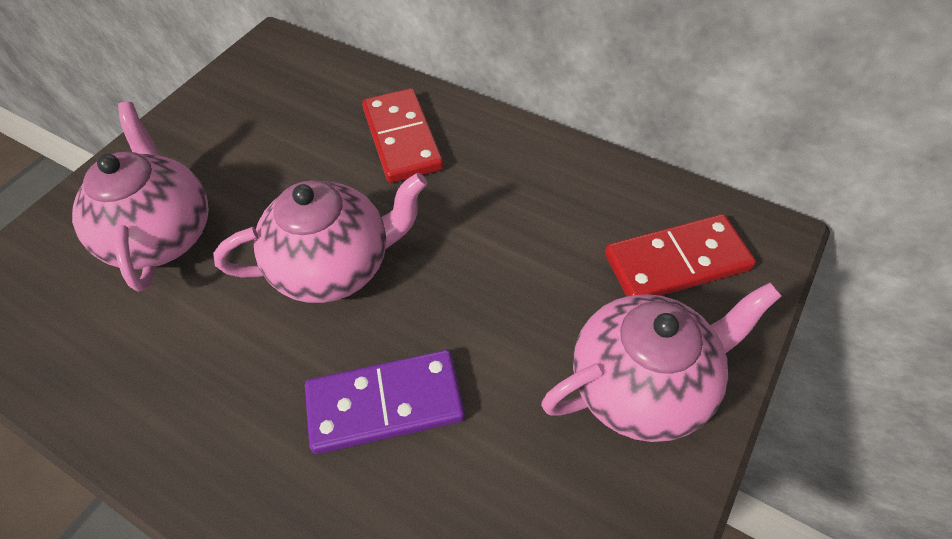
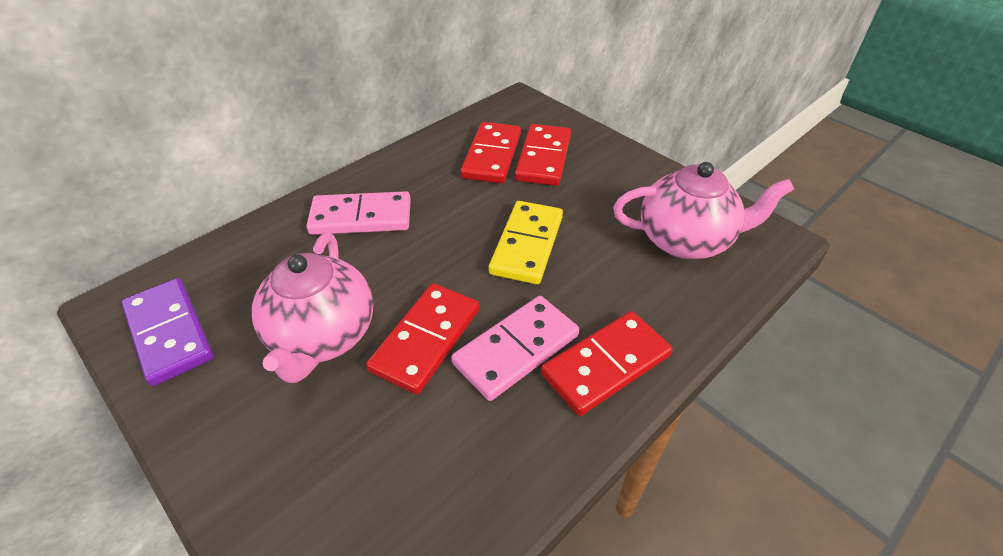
pink domino: 0 -> 2
pink teapot: 3 -> 2
red domino: 2 -> 4
yellow domino: 0 -> 1

